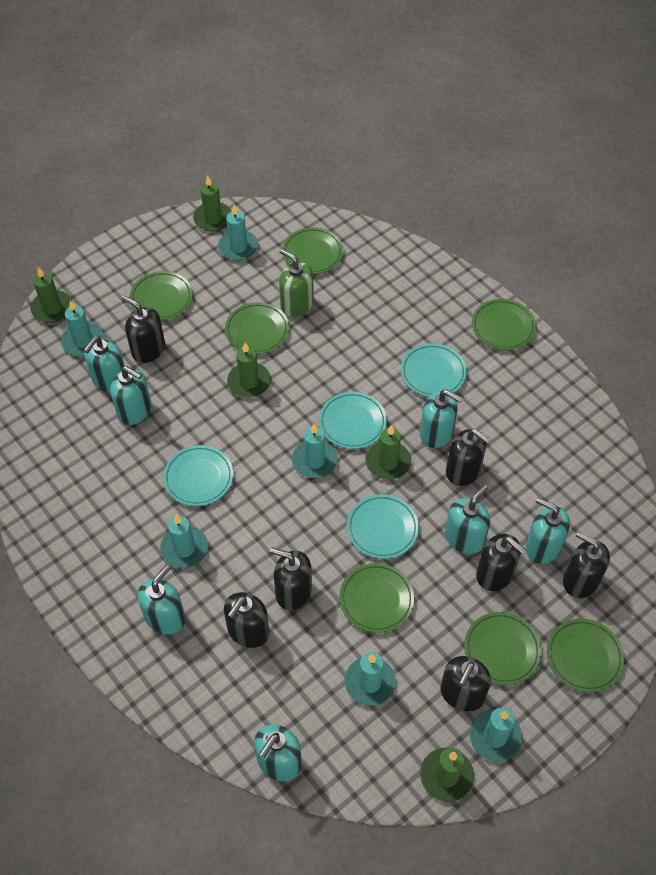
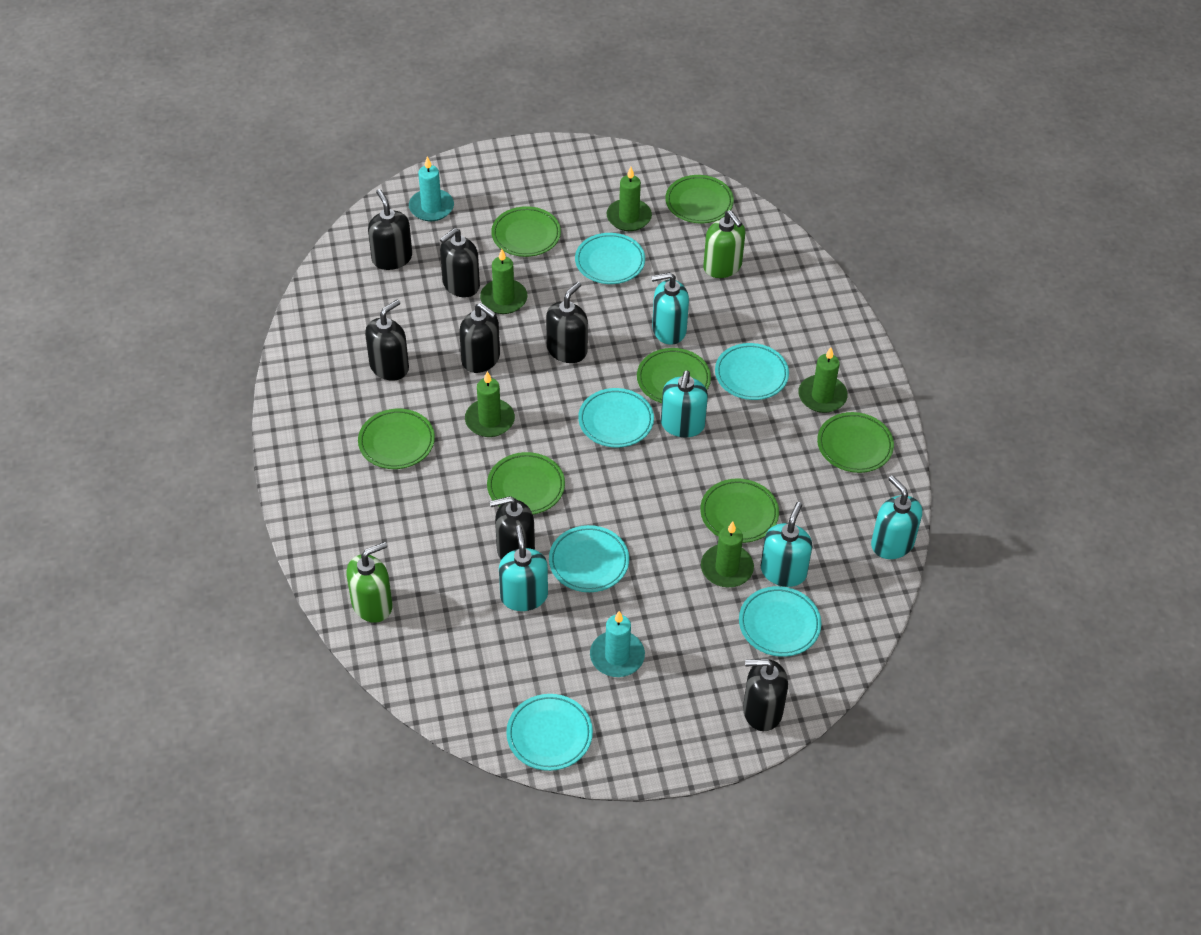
green soap dispenser: 1 -> 2
turquoise candle: 6 -> 2
turquoise plate: 4 -> 6
turquoise soap dispenser: 7 -> 5

